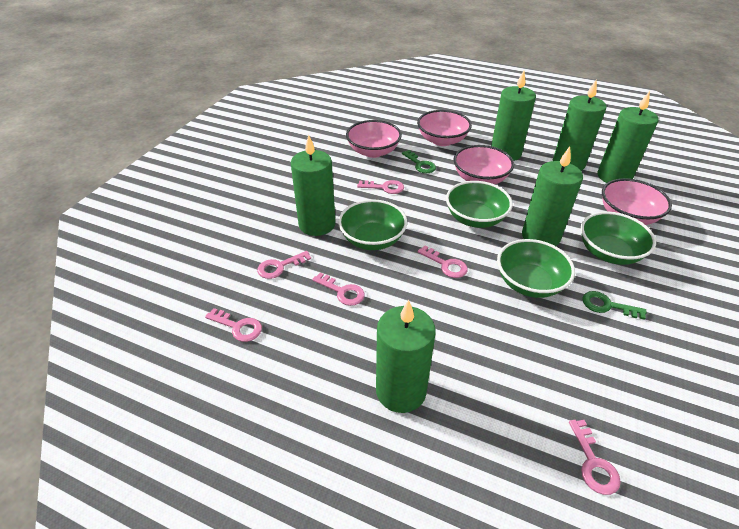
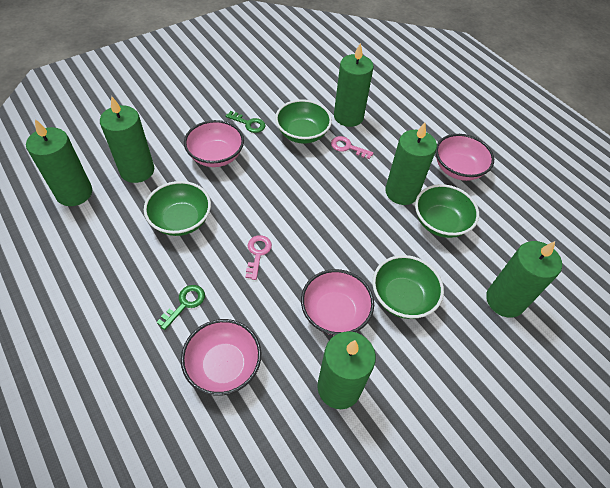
pink key: 6 -> 2

